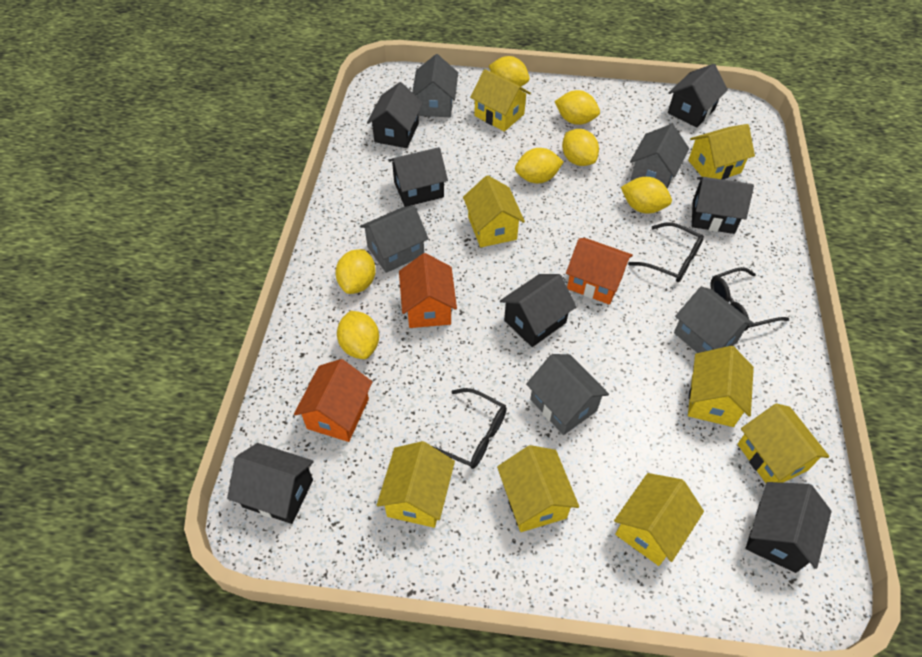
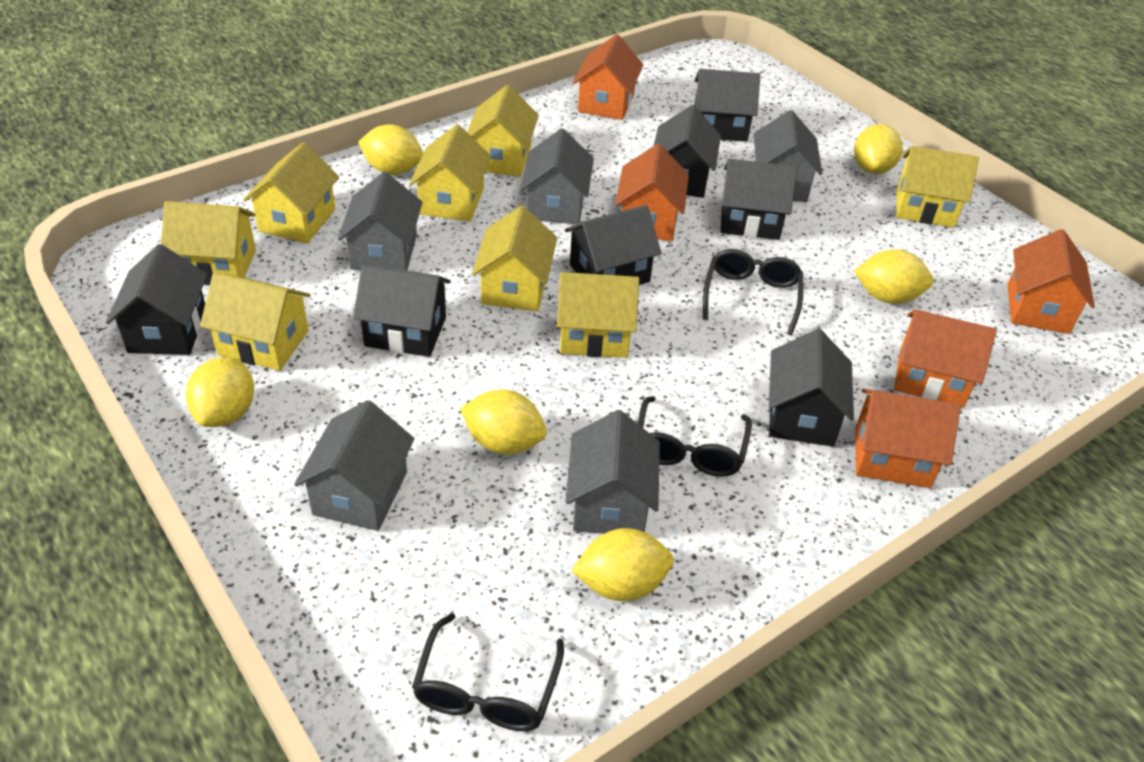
orange house: 3 -> 5
yellow lemon: 7 -> 6

